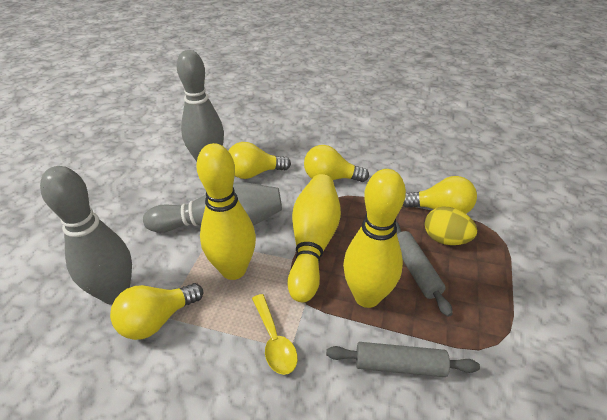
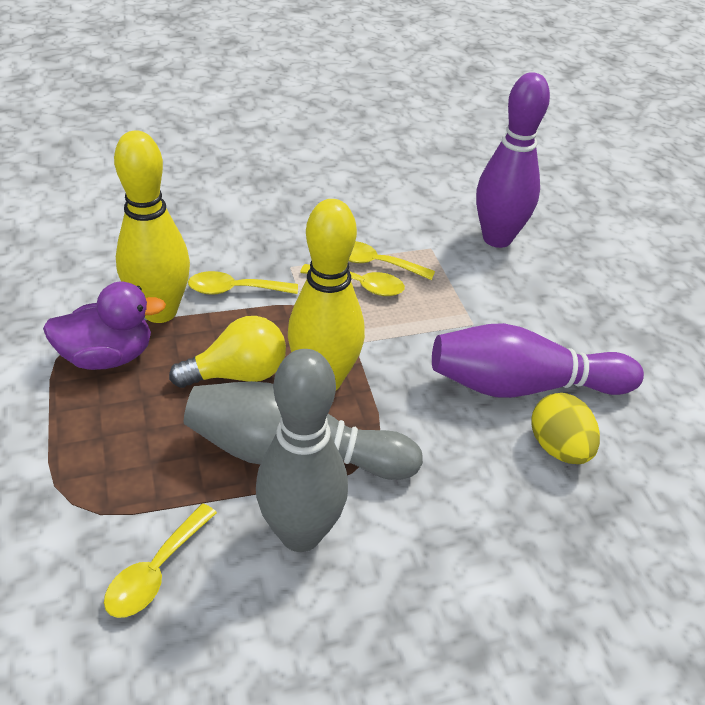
grey bowling pin: 3 -> 2
grey rolling pin: 2 -> 0
purple bowling pin: 0 -> 2
purple duck: 0 -> 1
yellow bowling pin: 3 -> 2
yellow light bulb: 4 -> 1
yellow spoon: 1 -> 4

